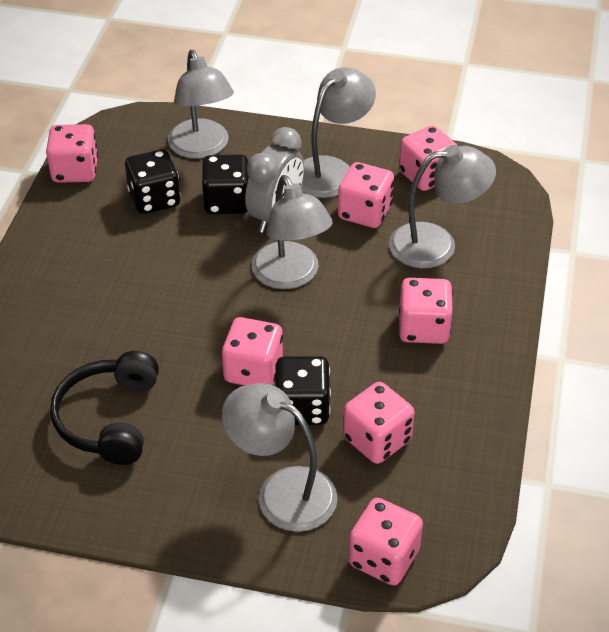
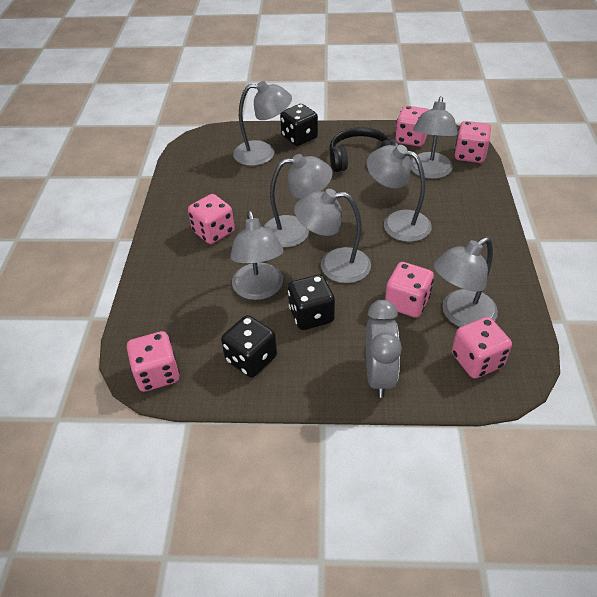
grey lamp: 5 -> 7
pink dice: 7 -> 6

